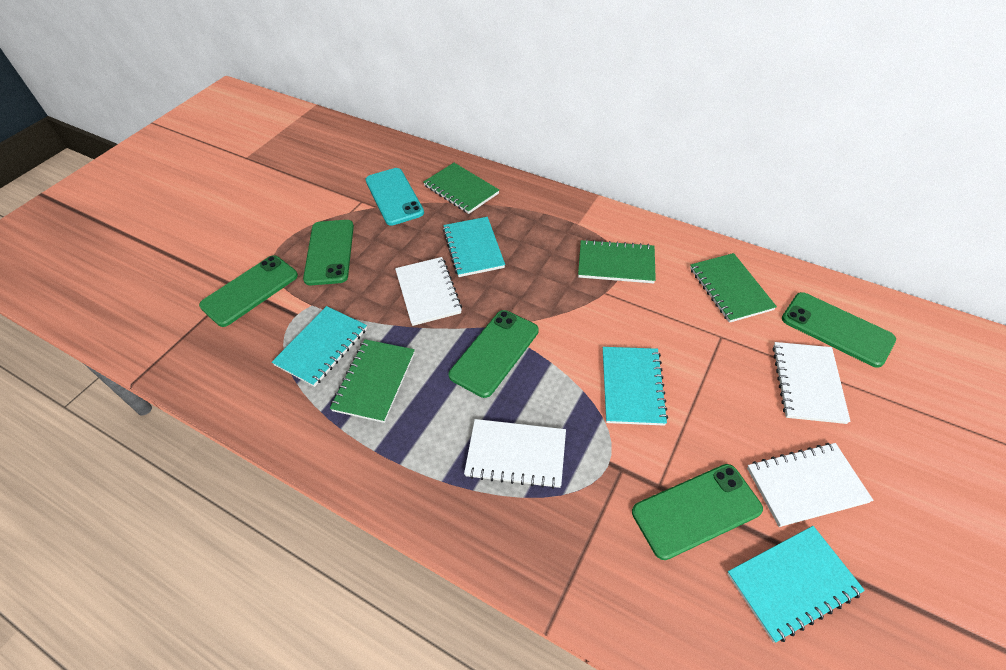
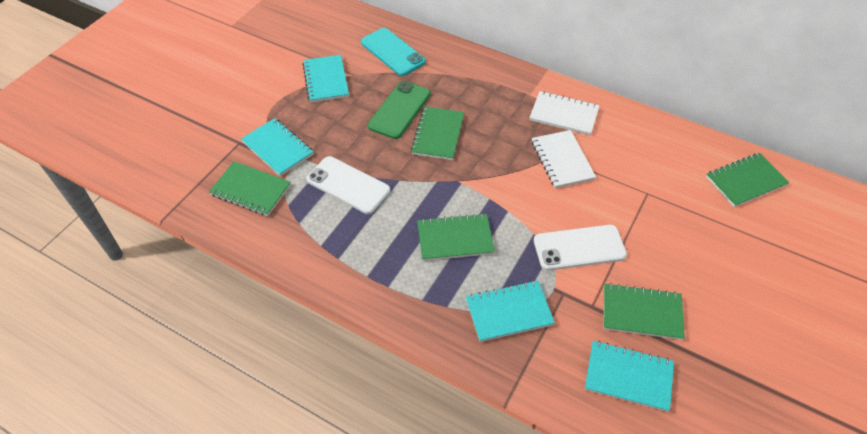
green notebook: 4 -> 5
green phone: 5 -> 1
white notebook: 4 -> 2
white phone: 0 -> 2

